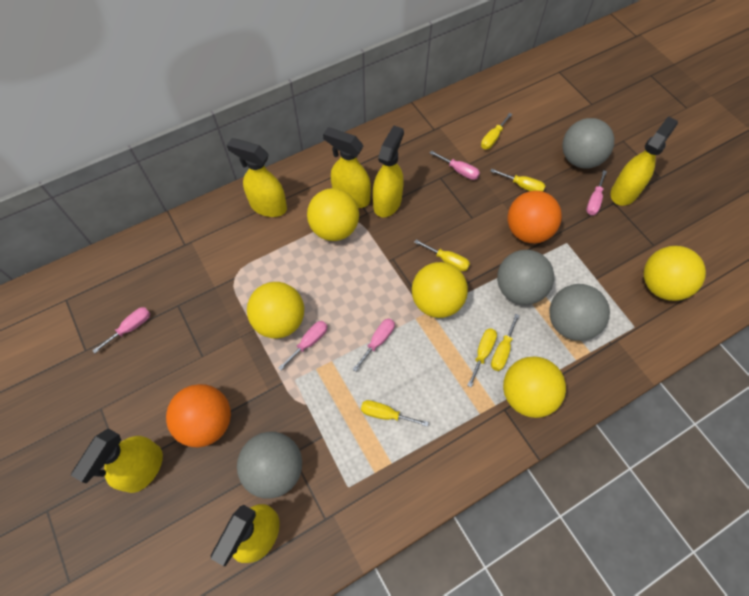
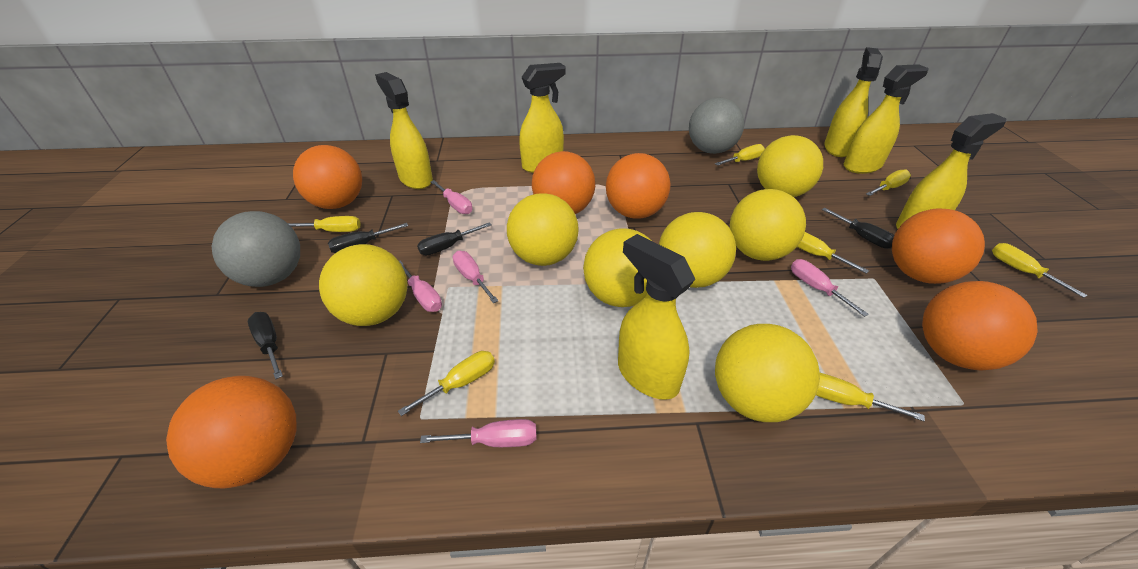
black screwdriver: 0 -> 4
grey ball: 4 -> 2
orange ball: 2 -> 6
yellow ball: 5 -> 7
yellow screwdriver: 6 -> 7

